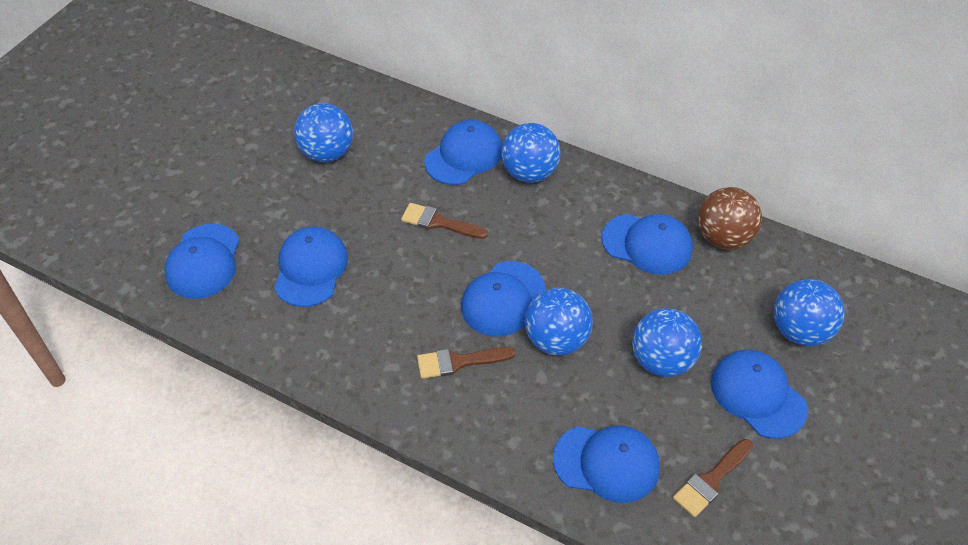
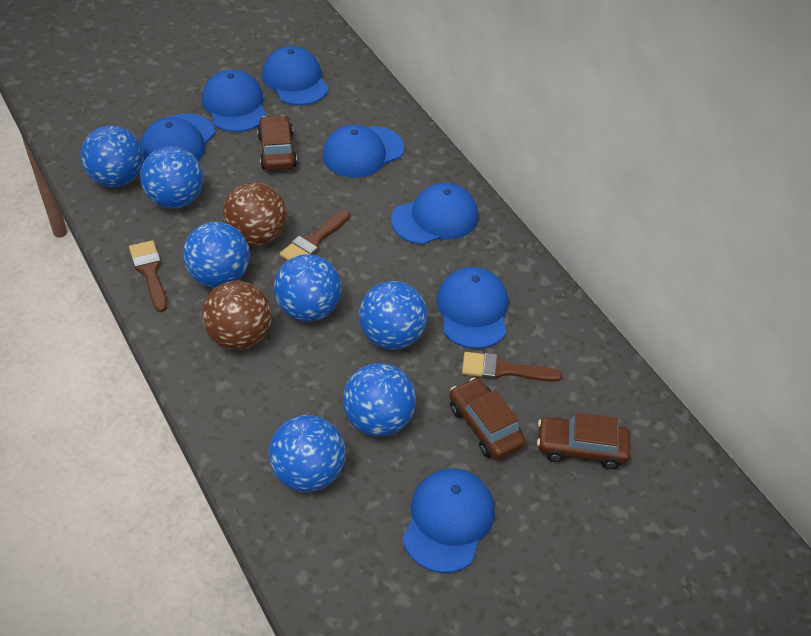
blue ball: 5 -> 7
brown ball: 1 -> 2
brown car: 0 -> 3

